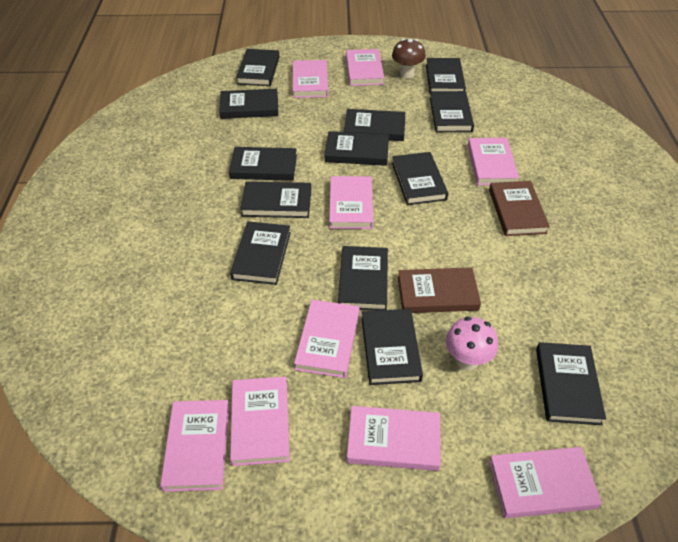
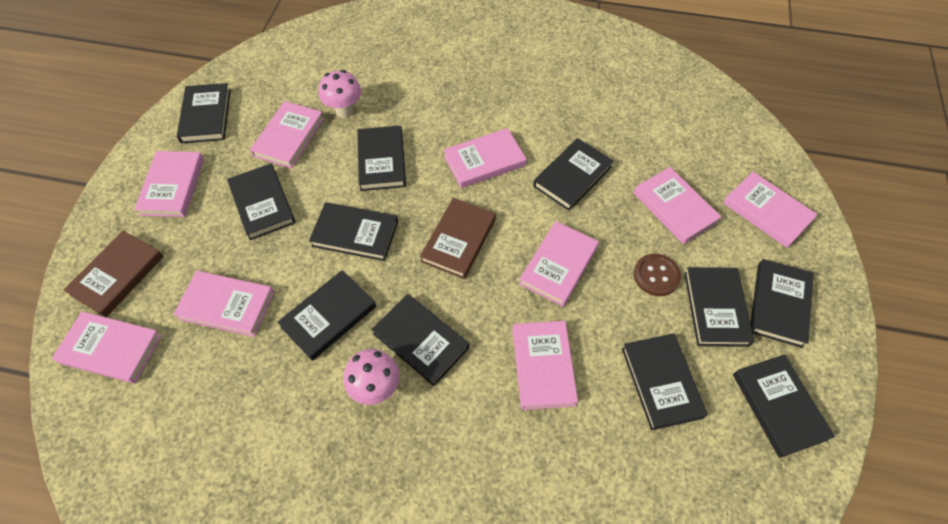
black book: 13 -> 11
brown button: 0 -> 1
brown mushroom: 1 -> 0
pink mushroom: 1 -> 2

